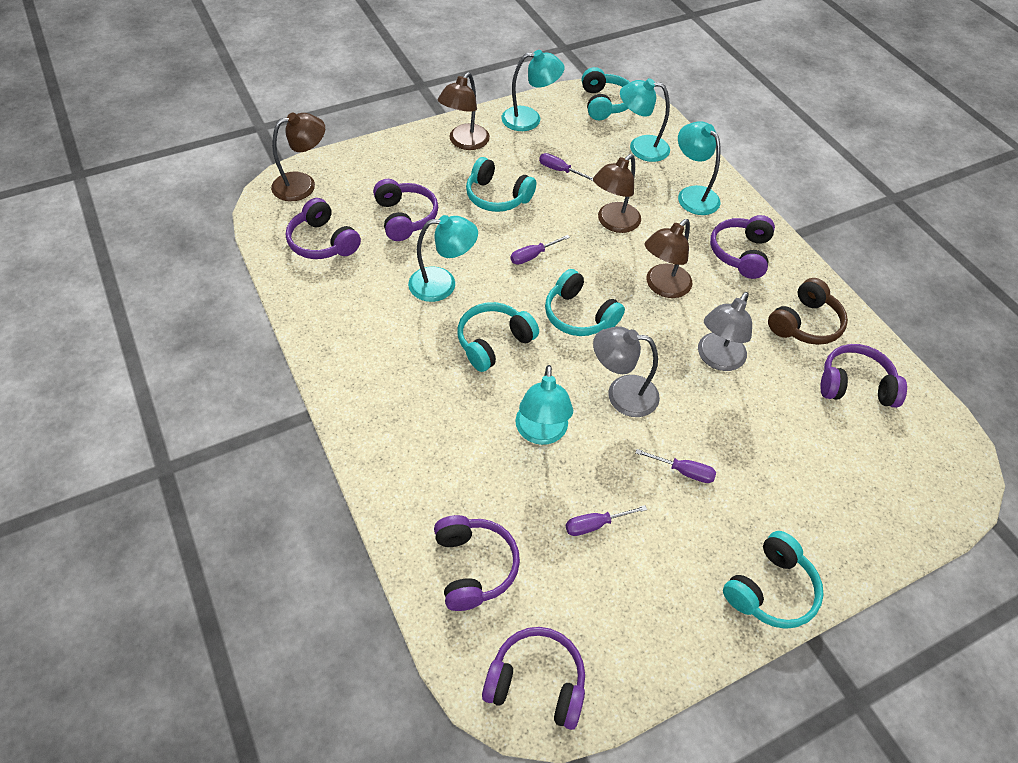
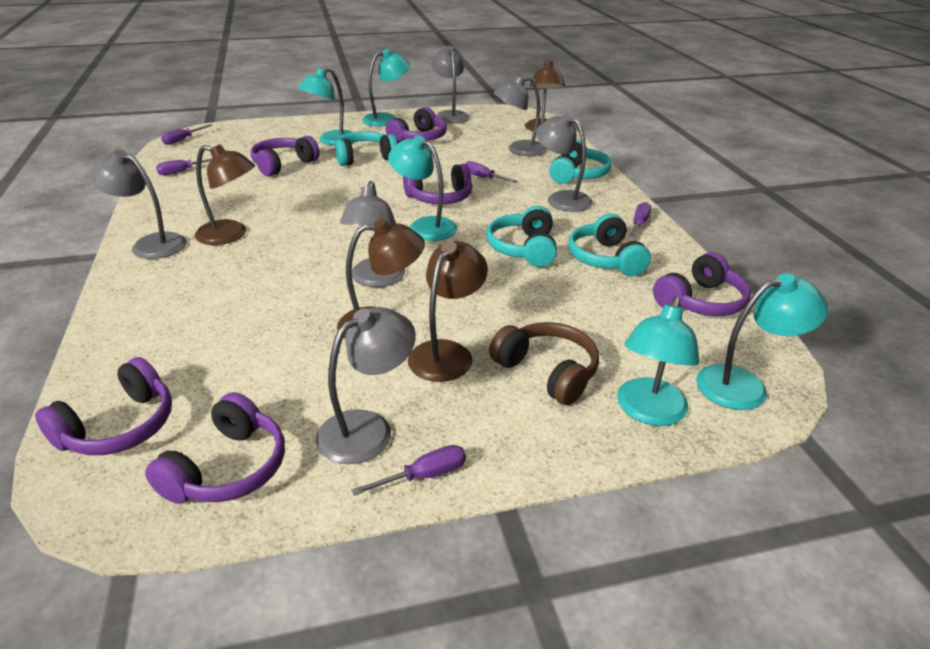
grey lamp: 2 -> 6
purple screwdriver: 4 -> 5
turquoise headphones: 5 -> 4

